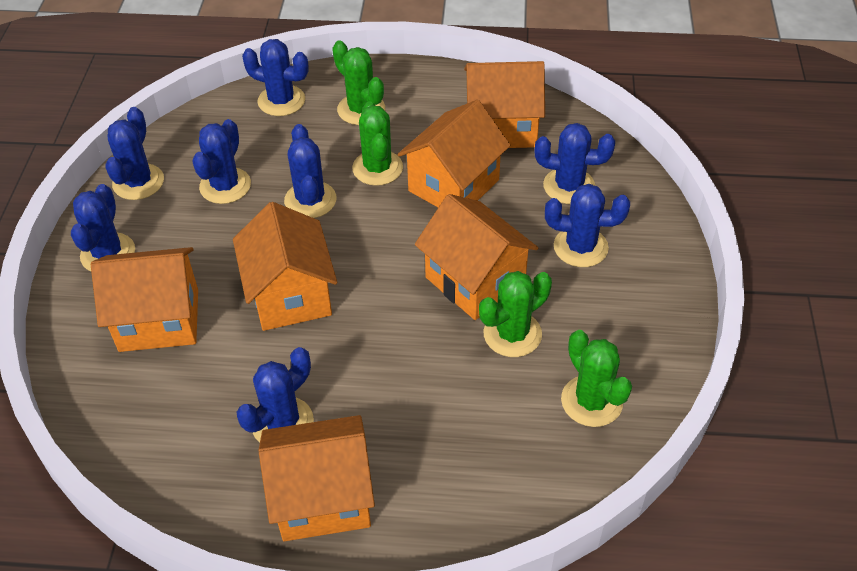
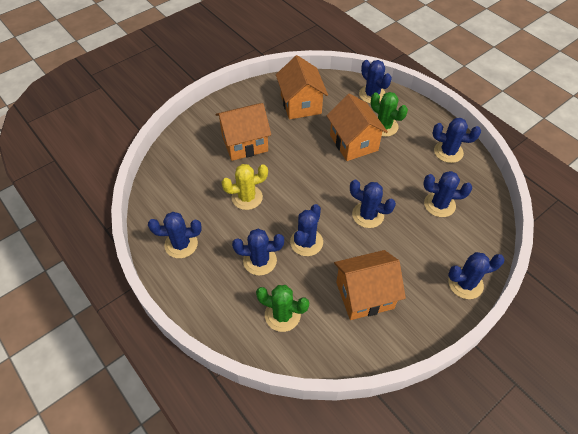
green cactus: 4 -> 2
orange house: 6 -> 4
yellow cactus: 0 -> 1

